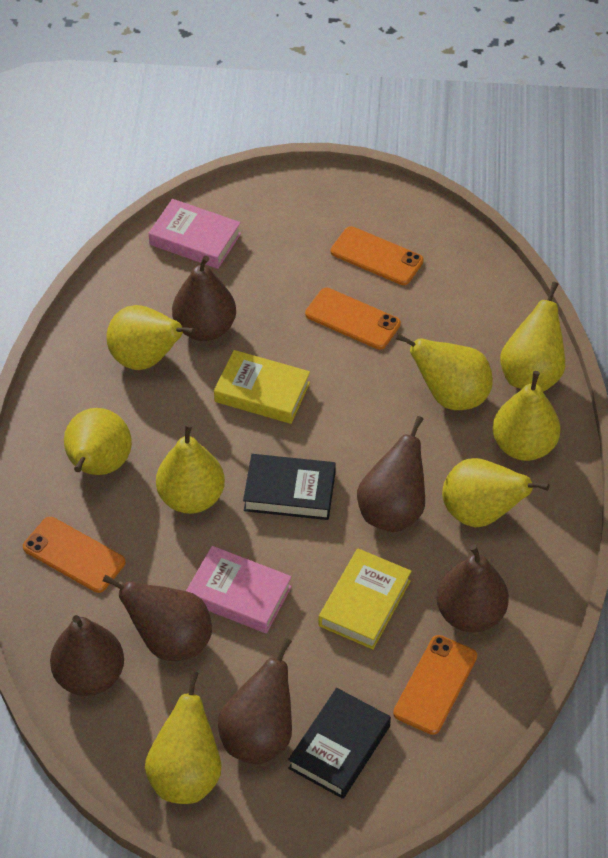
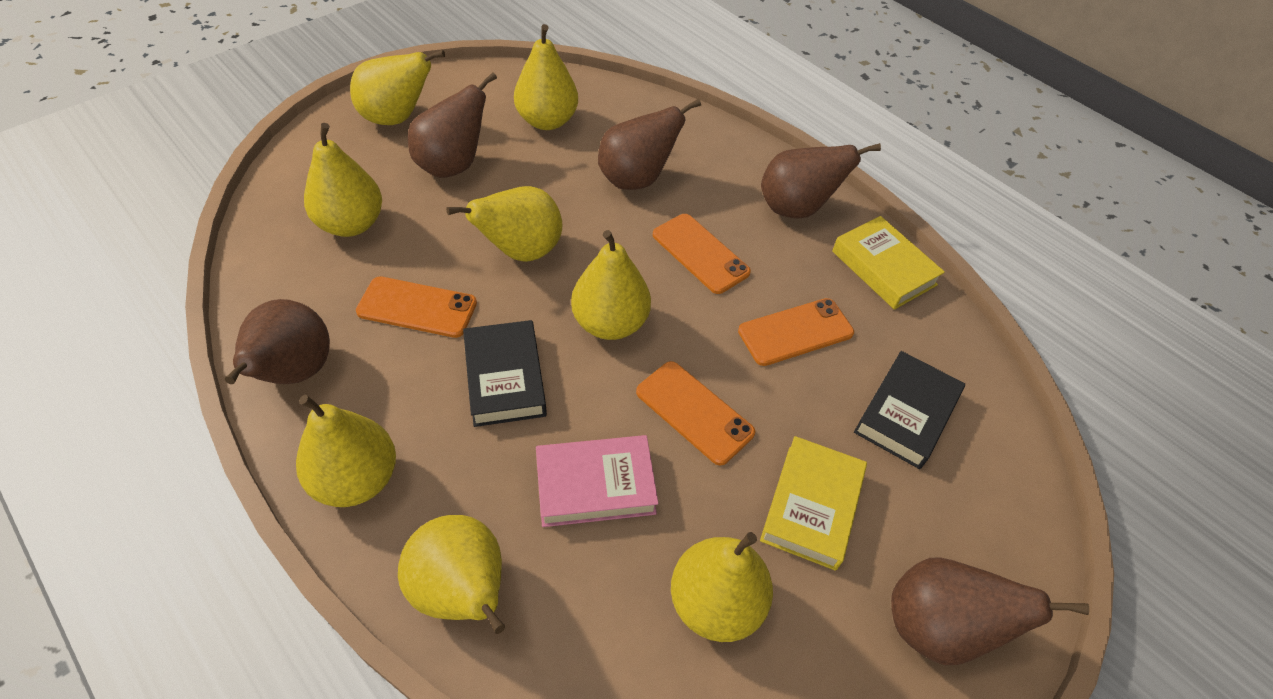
brown pear: 6 -> 5
pink book: 2 -> 1

